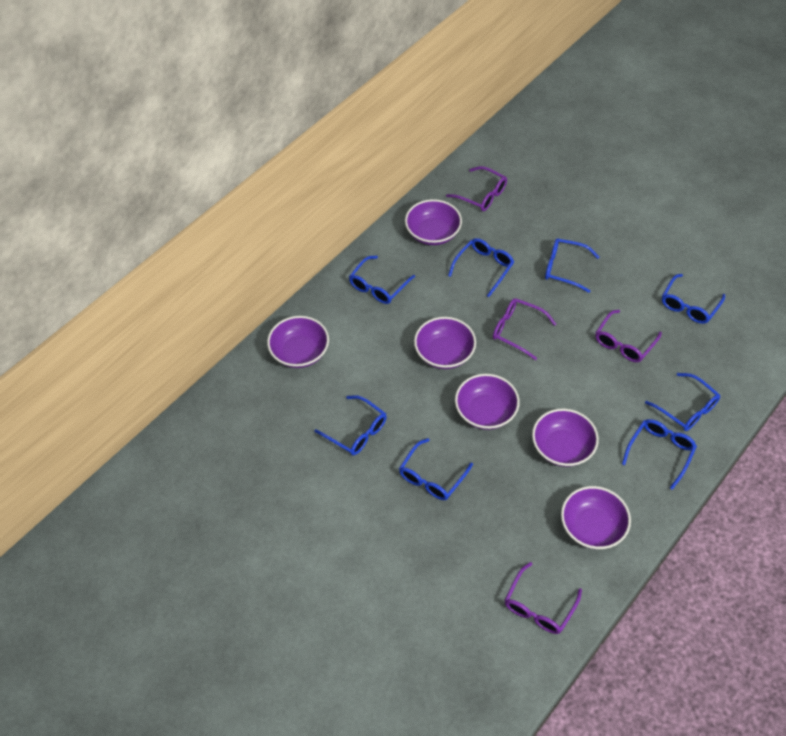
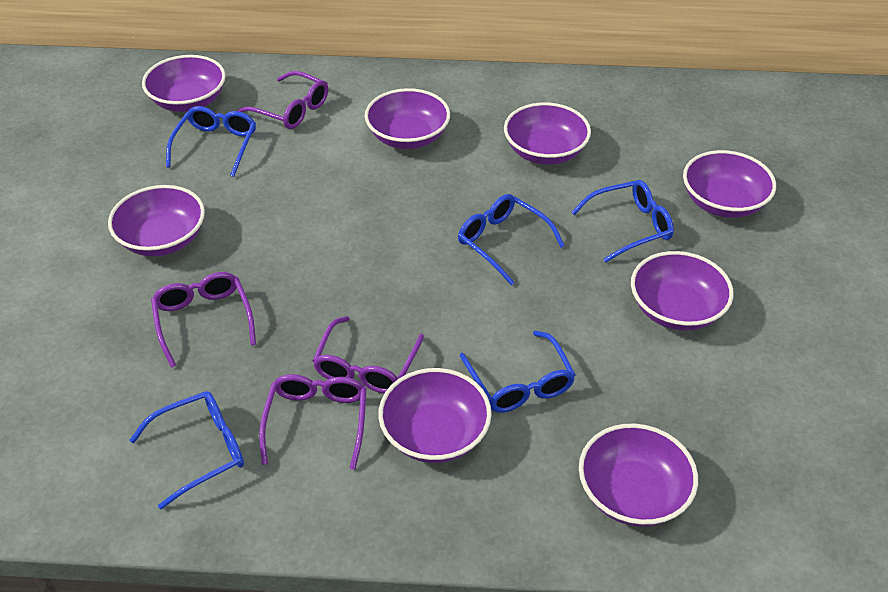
blue glasses: 8 -> 5
purple bowl: 6 -> 8

